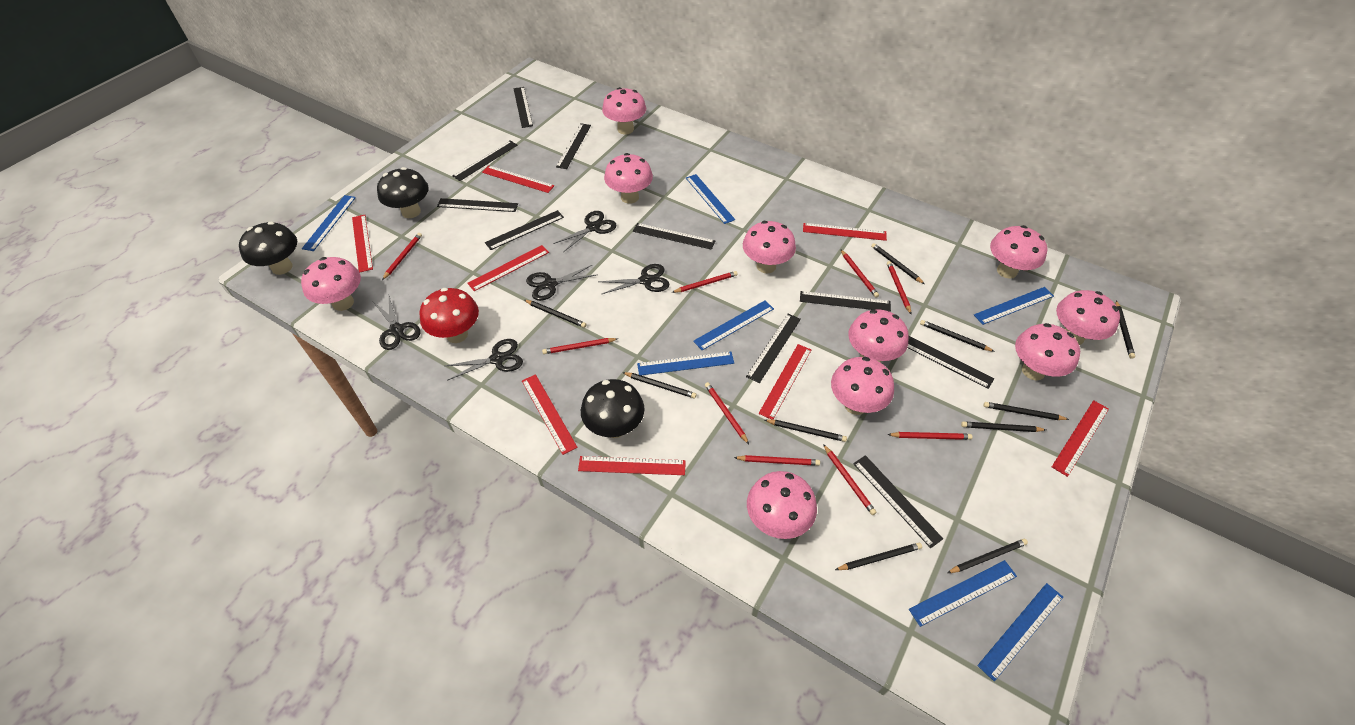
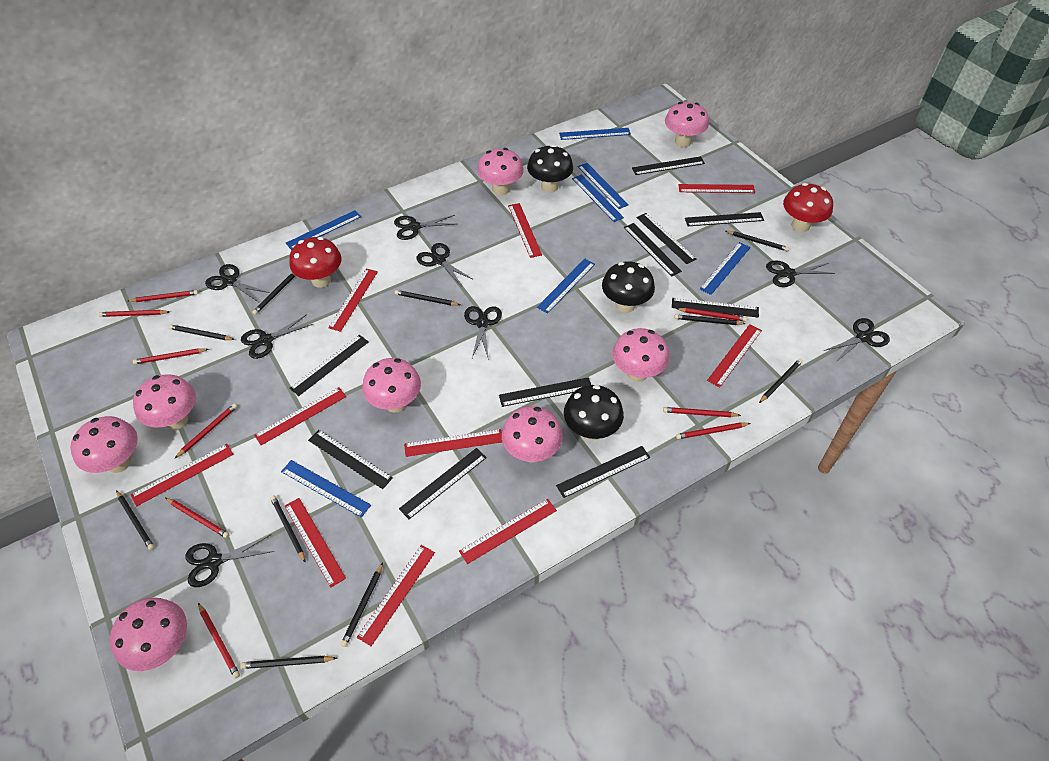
black scissors: 5 -> 8
pink mushroom: 10 -> 8
red mushroom: 1 -> 2
red ruler: 8 -> 10

